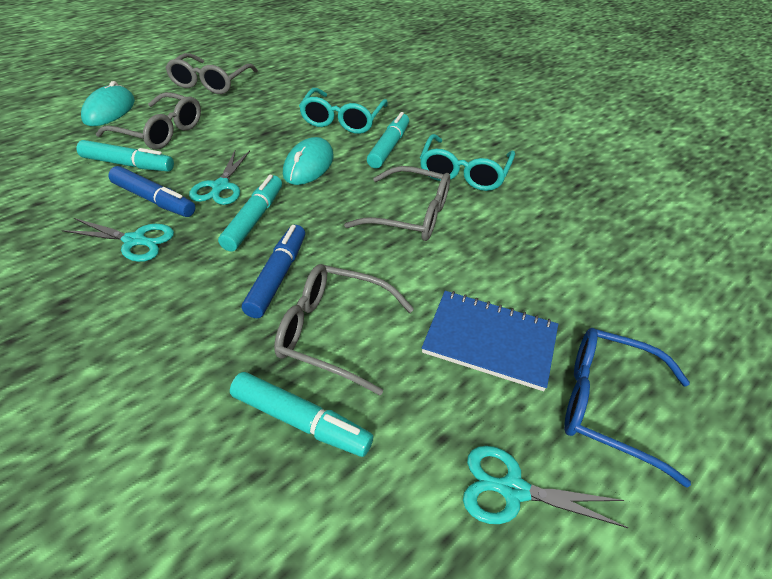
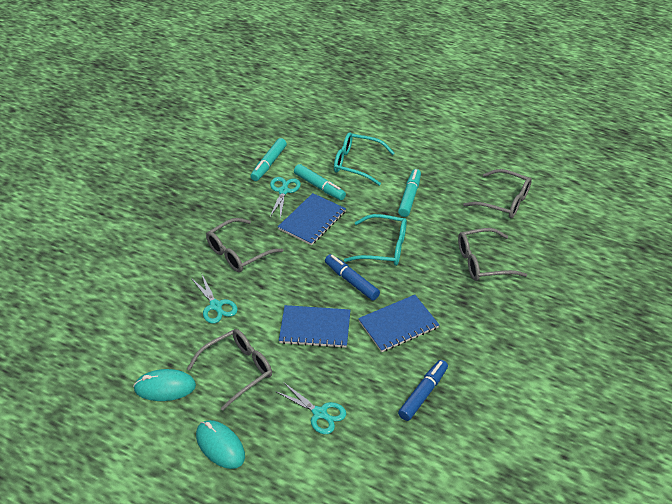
blue glasses: 1 -> 0
blue notebook: 1 -> 3
turquoise marker: 4 -> 3

